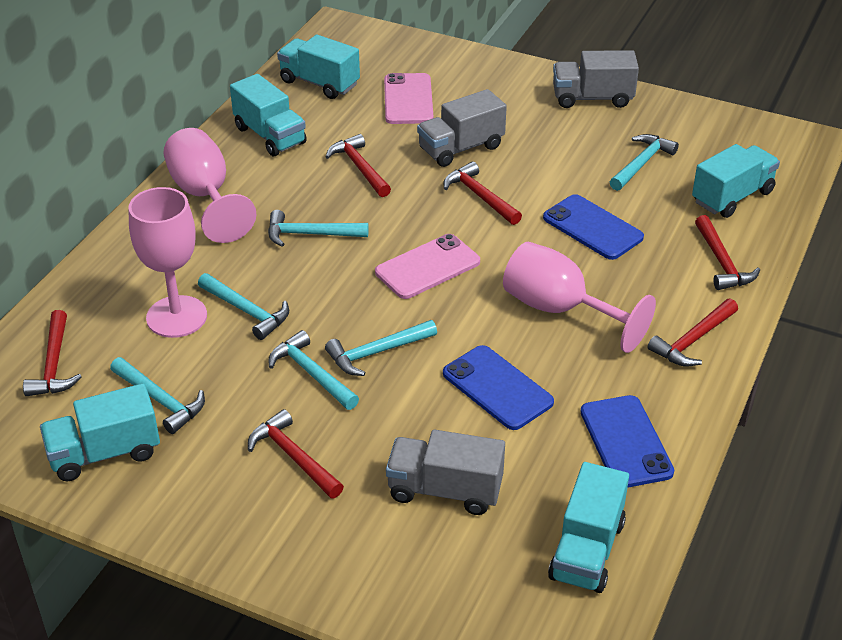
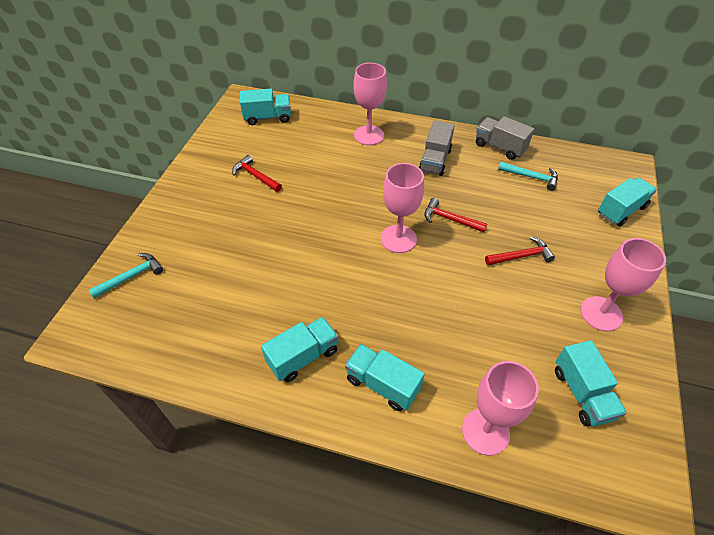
blue phone: 3 -> 0
grey truck: 3 -> 2
pink goblet: 3 -> 4
pink phone: 2 -> 0
red hammer: 6 -> 3
turquoise hammer: 6 -> 2

